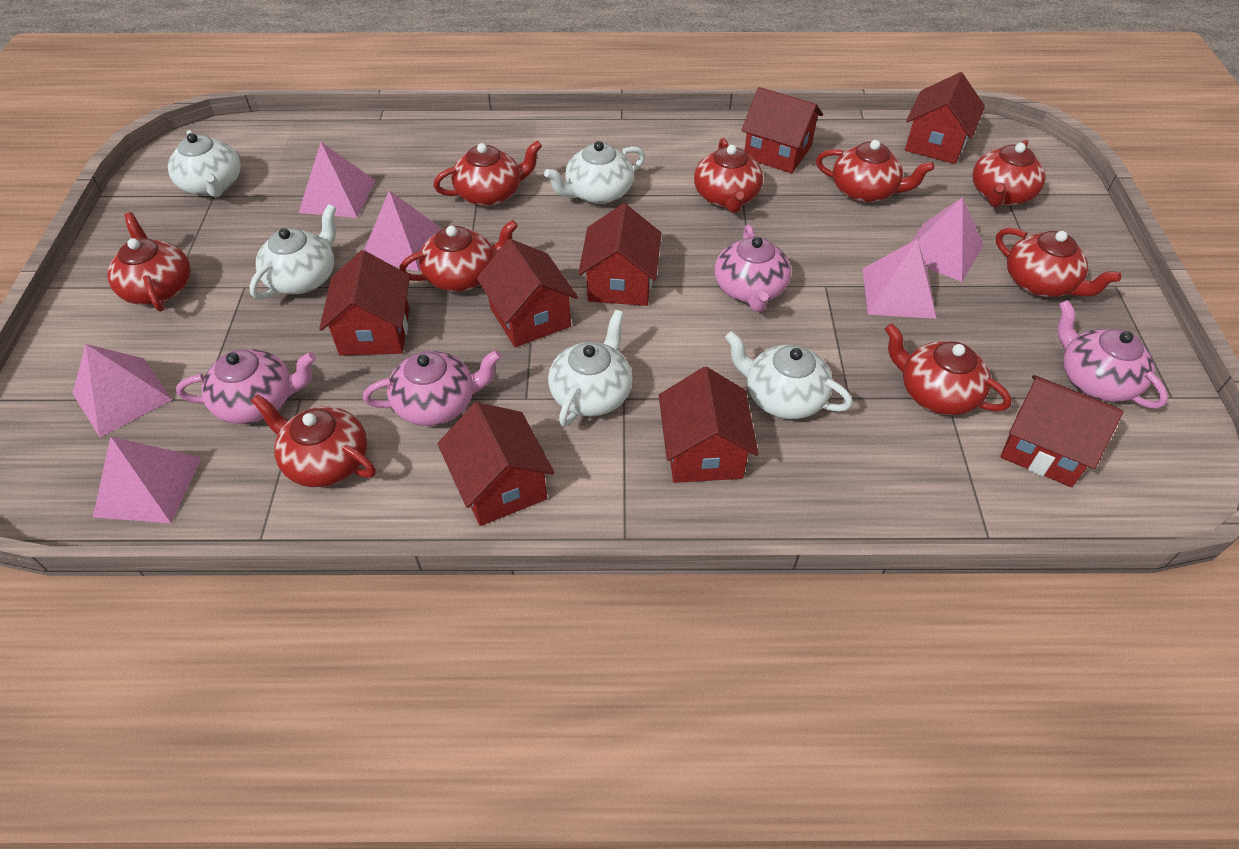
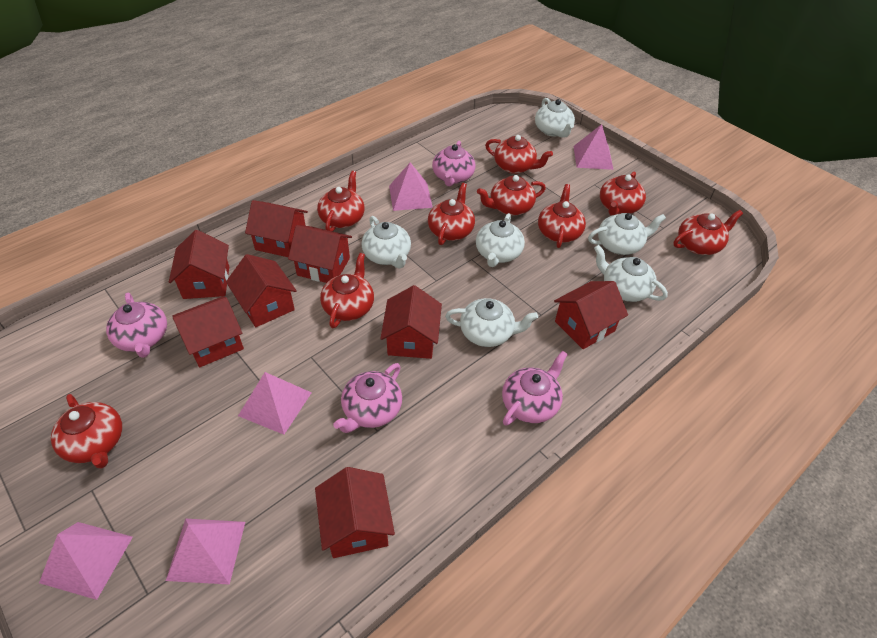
pink pyramid: 6 -> 5
white teapot: 5 -> 6

